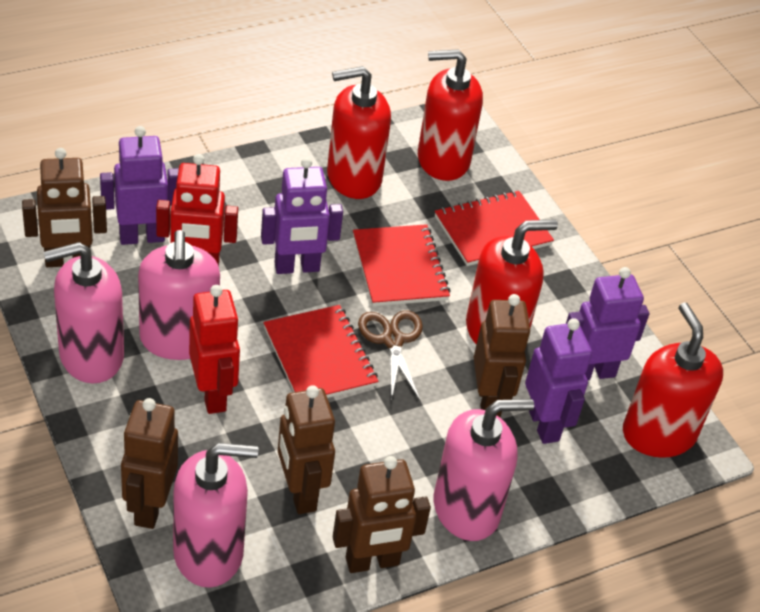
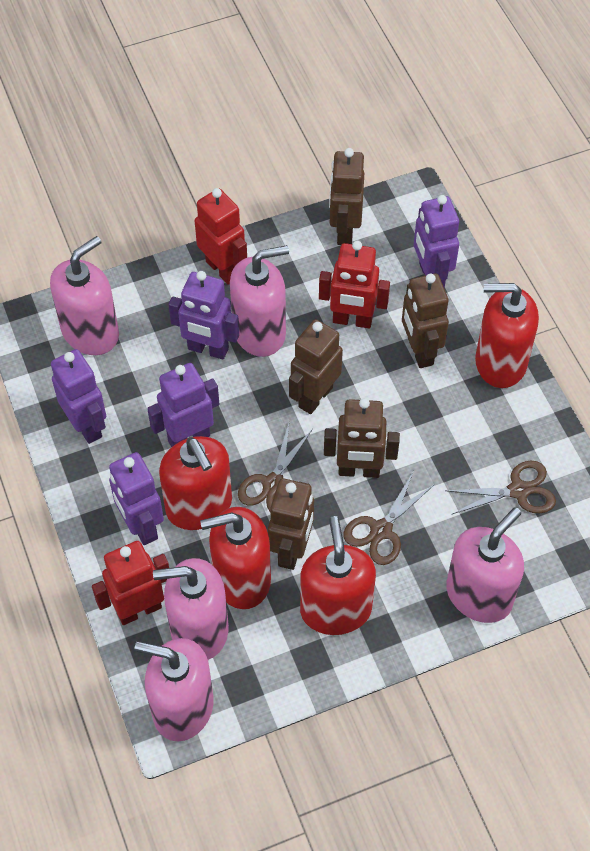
brown scissors: 1 -> 3
pink soap dispenser: 4 -> 5
purple robot: 4 -> 5
red notebook: 3 -> 0
red robot: 2 -> 3

